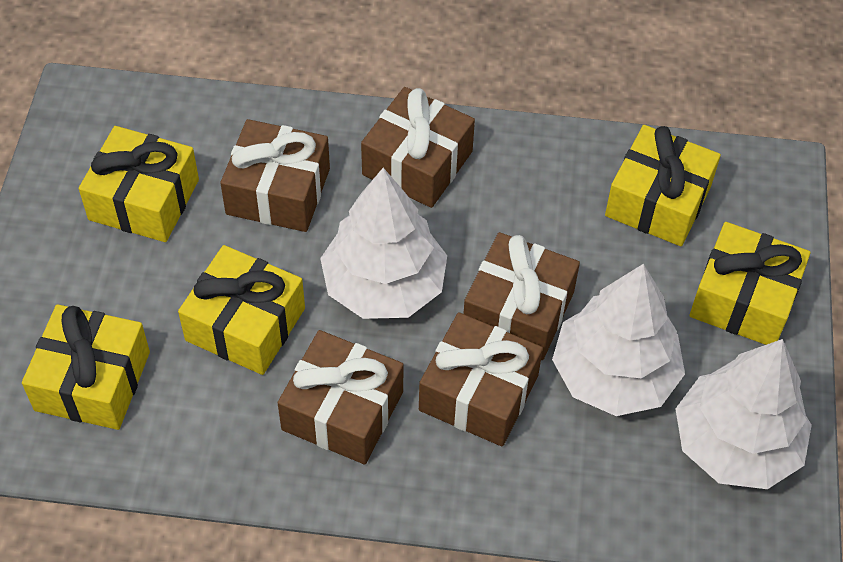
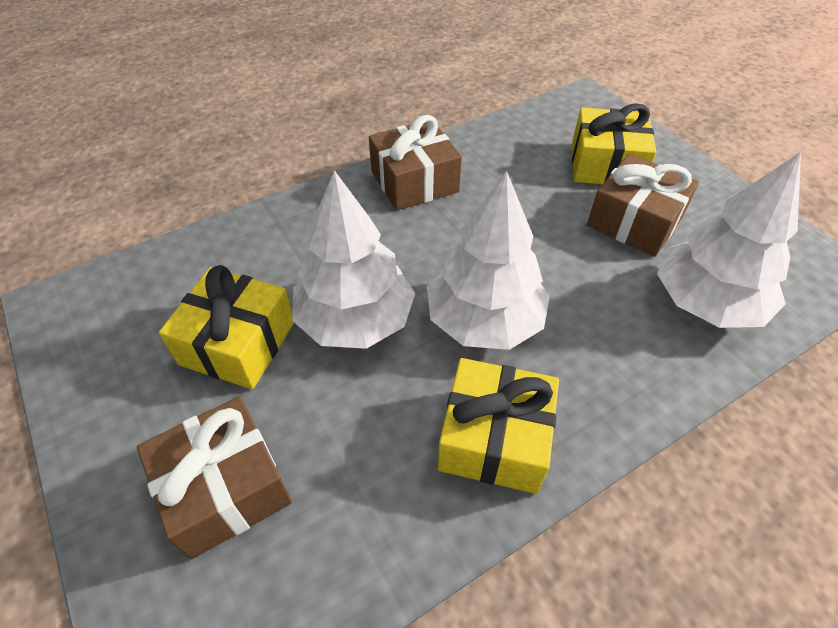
brown gift: 5 -> 3
yellow gift: 5 -> 3

